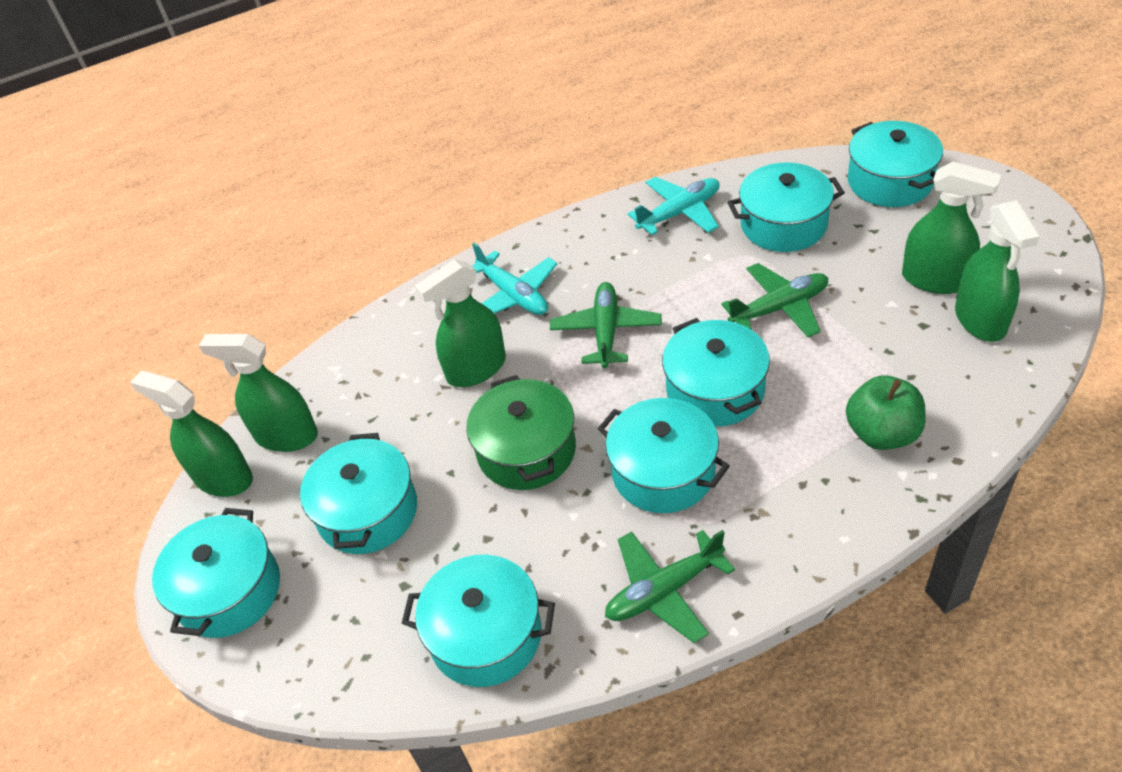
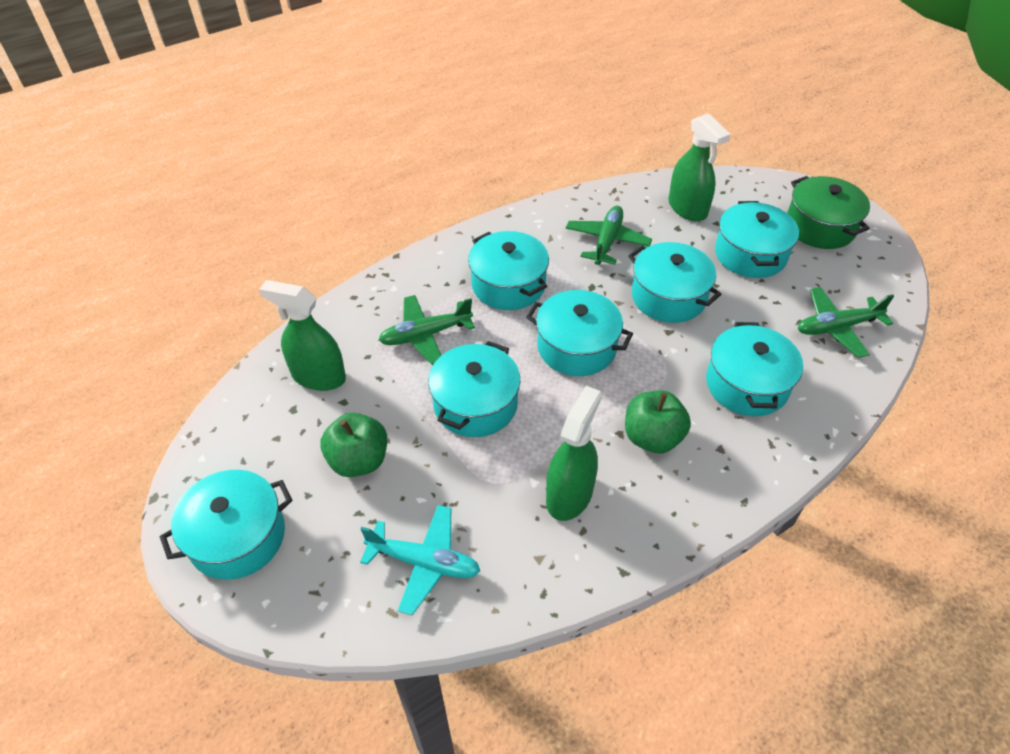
green apple: 1 -> 2
green spray bottle: 5 -> 3
turquoise plane: 2 -> 1

